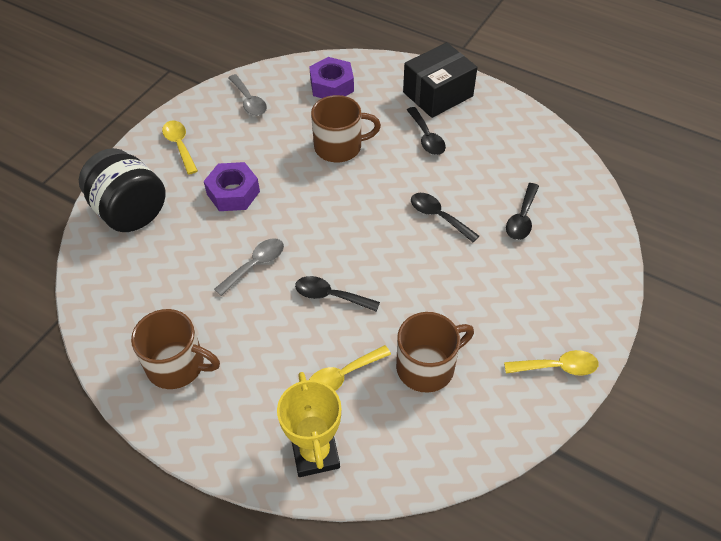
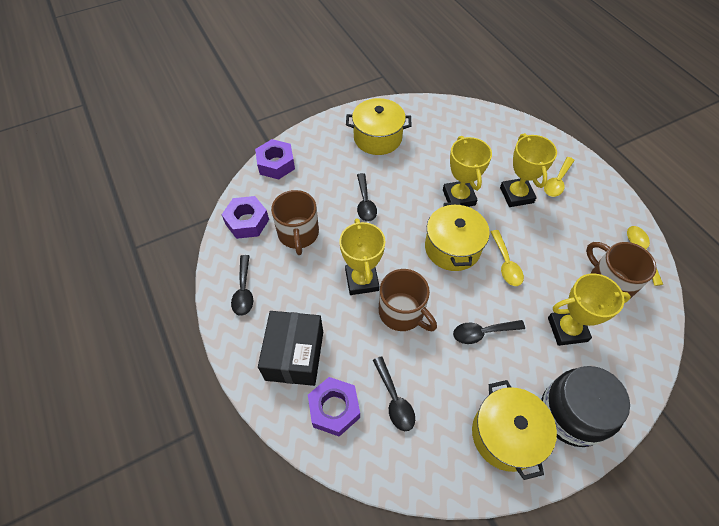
grey spoon: 2 -> 0
purple nut: 2 -> 3
yellow pot: 0 -> 3
yellow trophy: 1 -> 4

